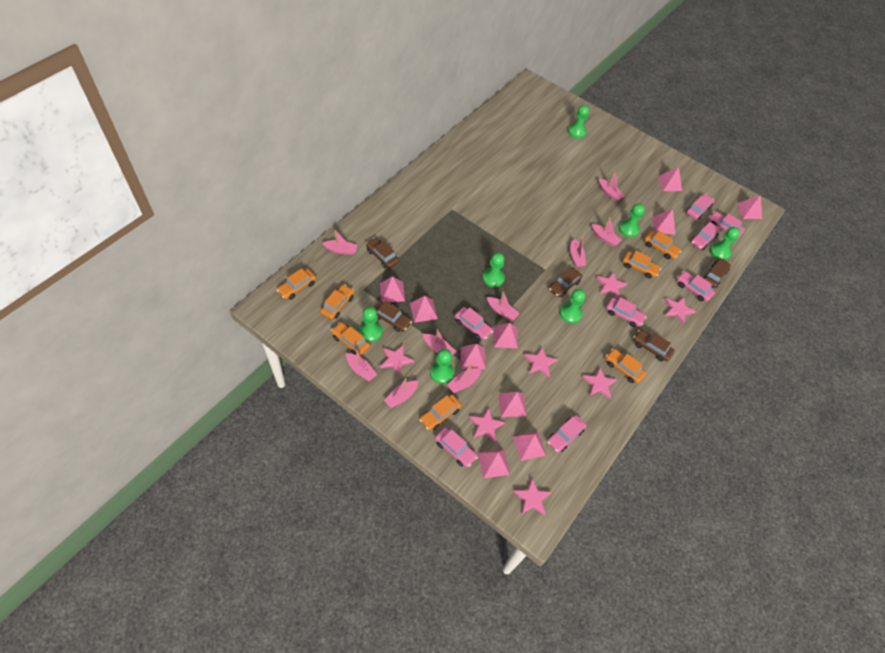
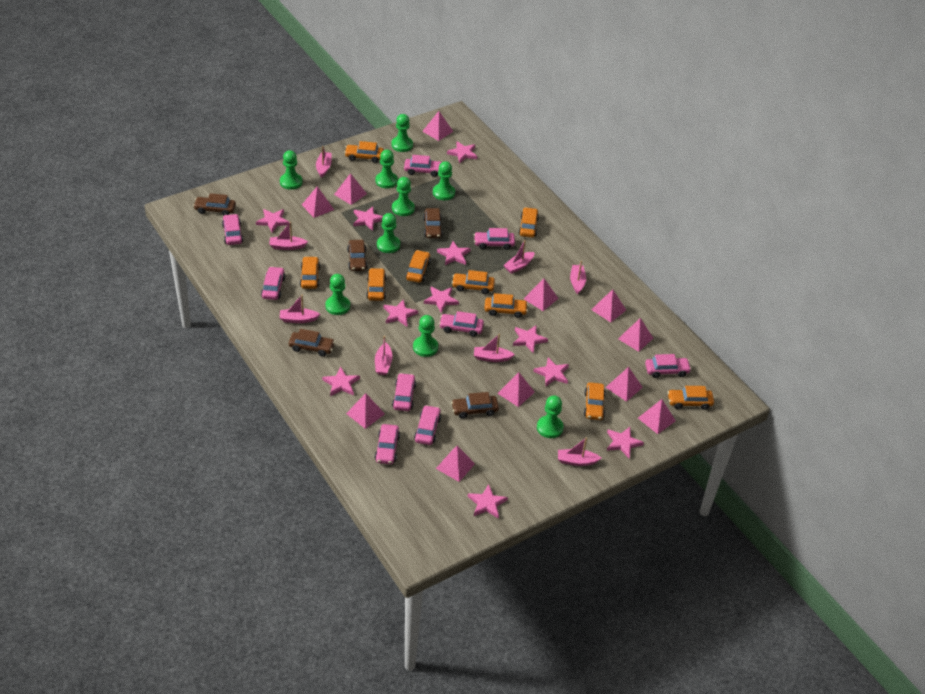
green pawn: 7 -> 9
orange car: 7 -> 9
pink boat: 9 -> 8
pink car: 8 -> 9
pink pyramid: 10 -> 11
pink star: 7 -> 11

